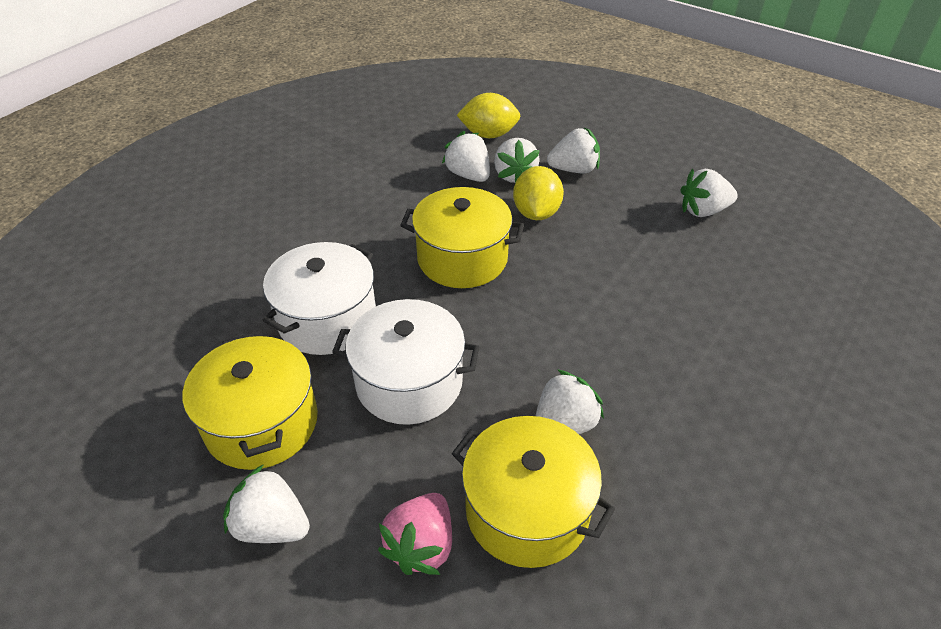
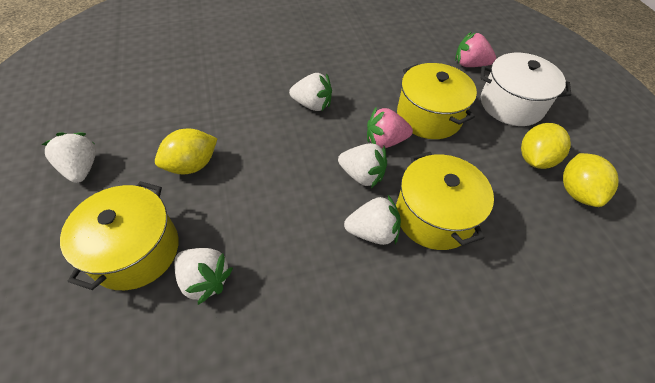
pink strawberry: 1 -> 2
white pot: 2 -> 1
white strawberry: 6 -> 5
yellow lemon: 2 -> 3

